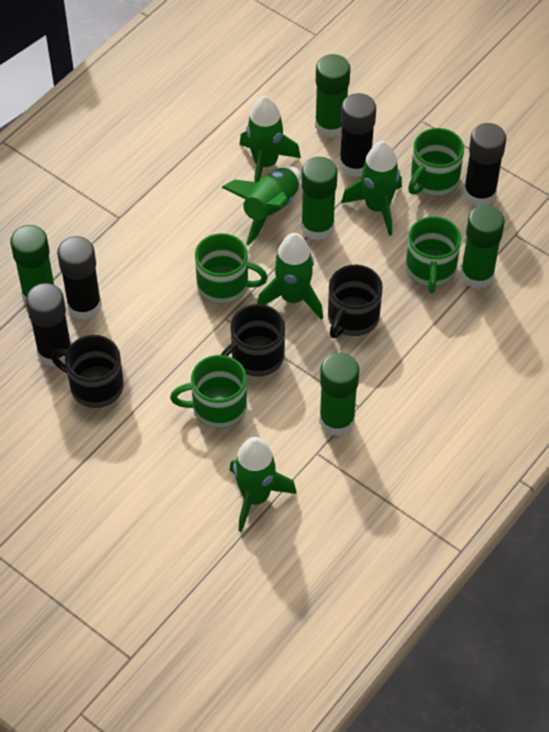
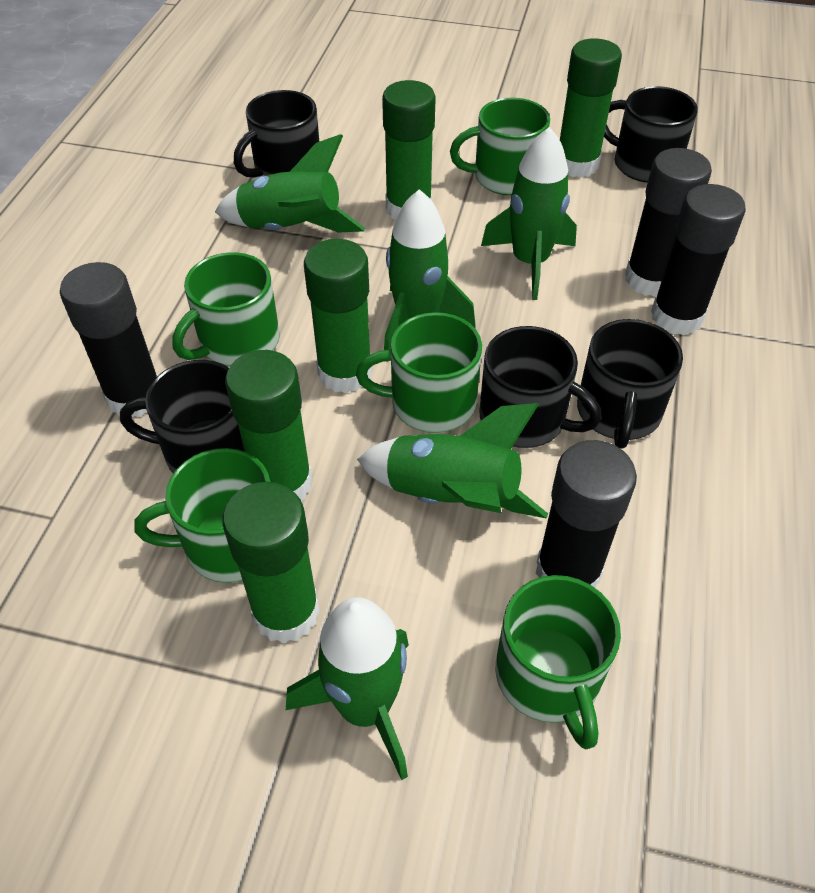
black mug: 3 -> 5
green mug: 4 -> 5

